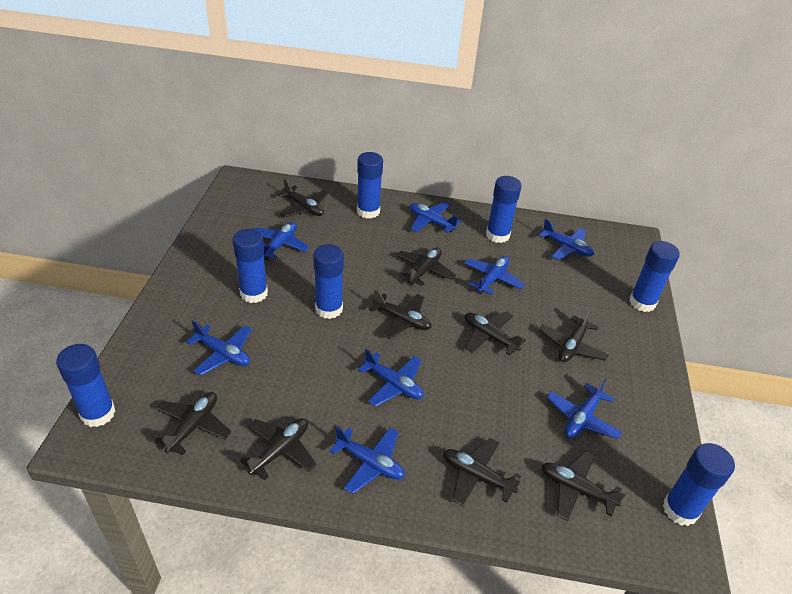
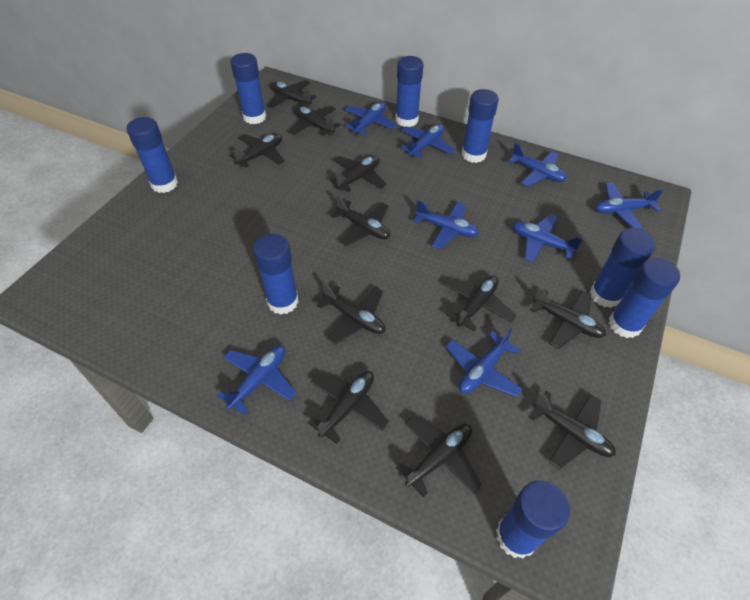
black plane: 9 -> 11
blue glue stick: 7 -> 8

